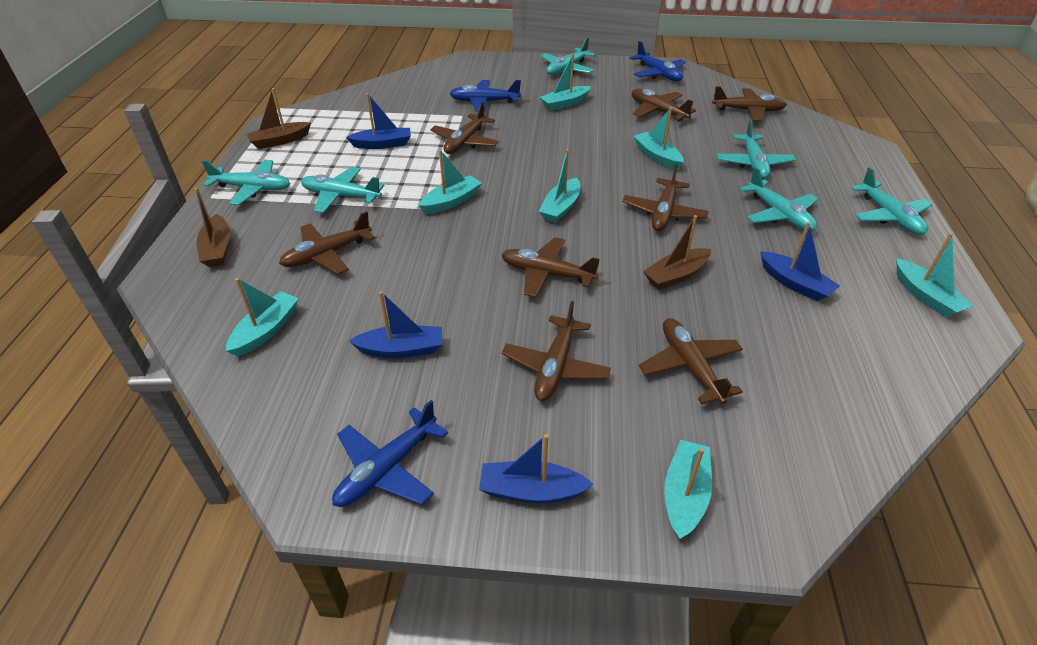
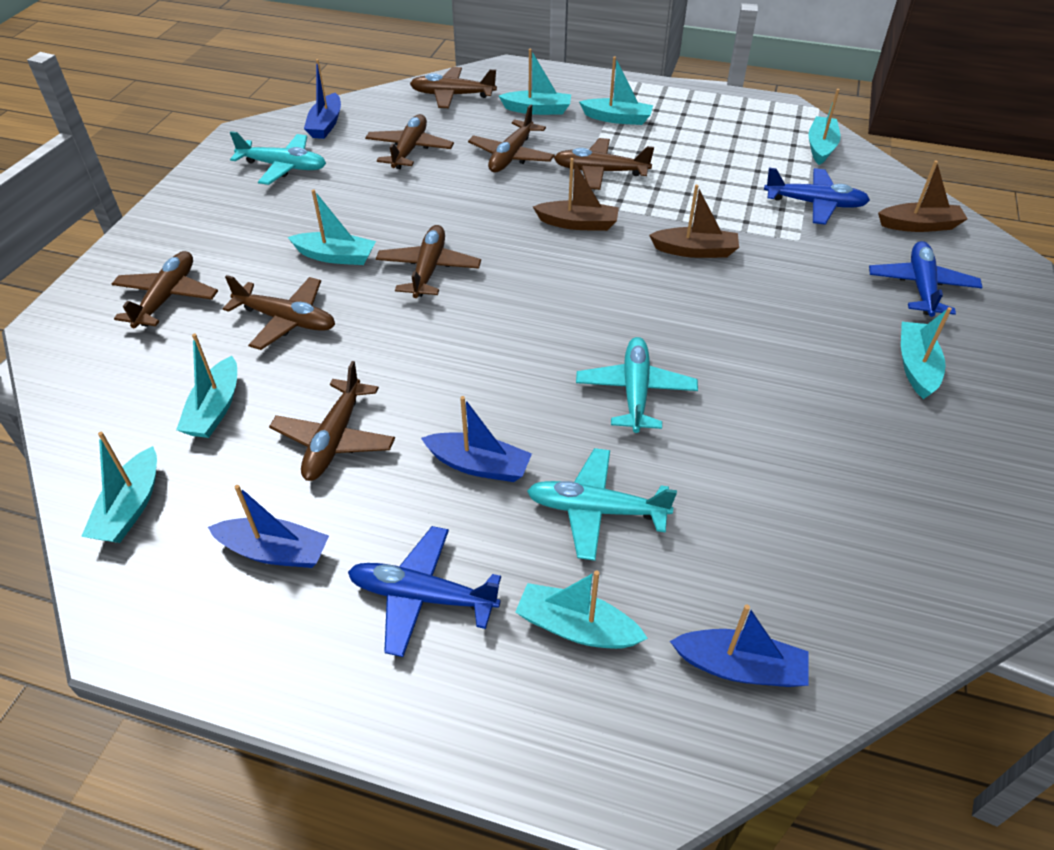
turquoise boat: 7 -> 8
turquoise plane: 6 -> 3

